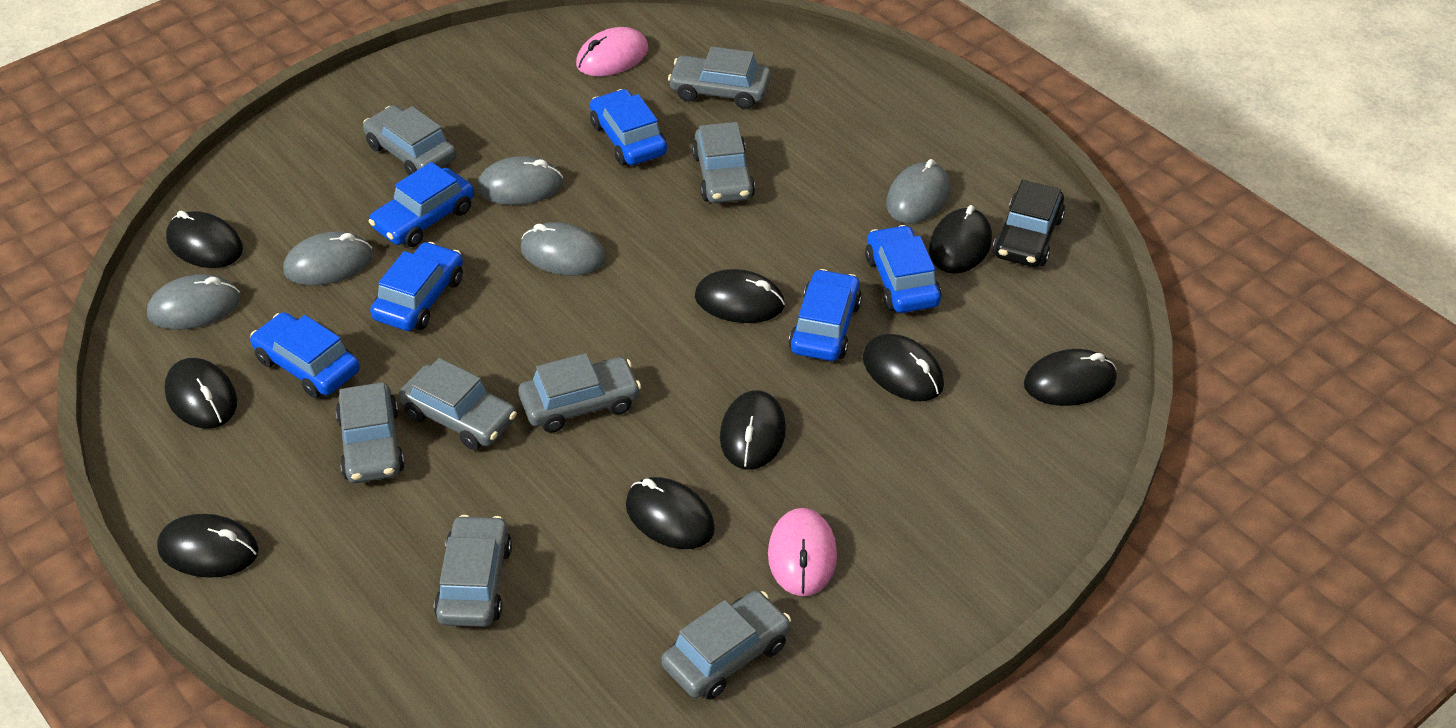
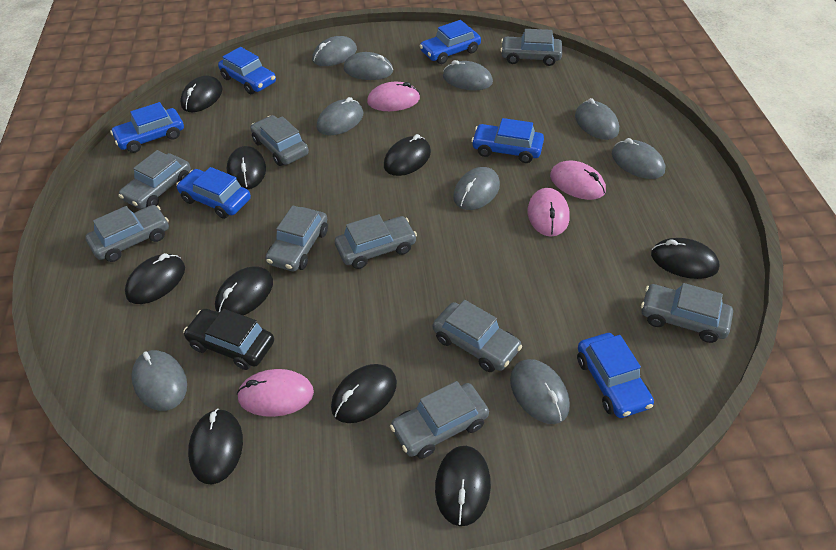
grey car: 8 -> 9
grey mouse: 5 -> 9
pink mouse: 2 -> 4

